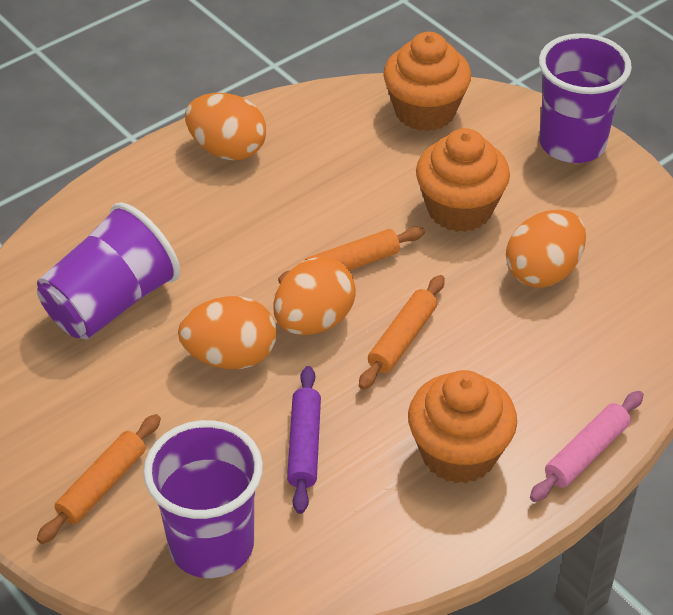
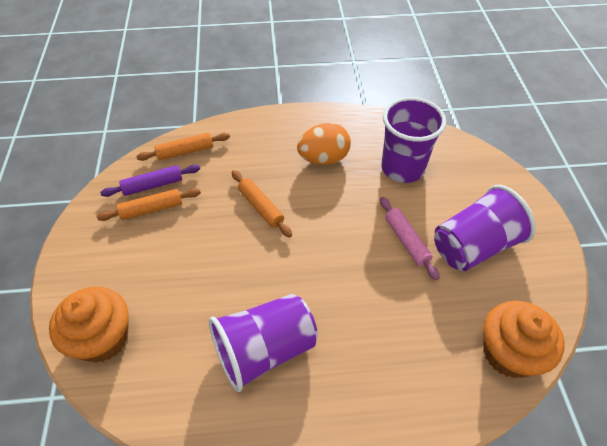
orange cupcake: 3 -> 2
orange egg: 4 -> 1

